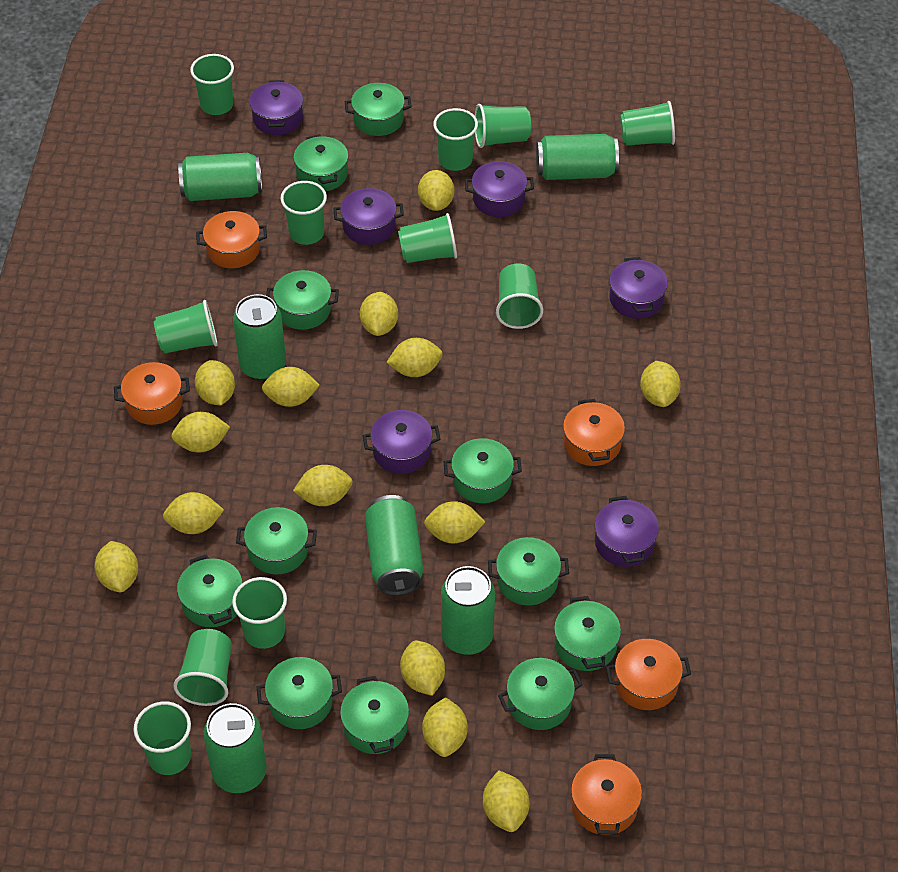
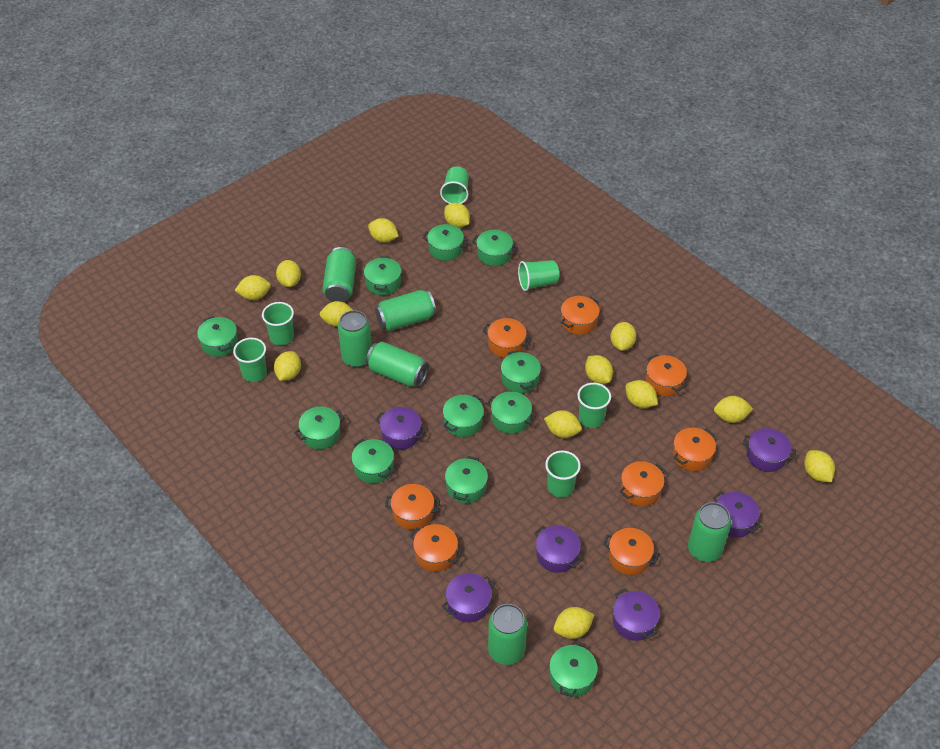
green cup: 11 -> 6
orange pot: 5 -> 8
yellow lemon: 14 -> 13

